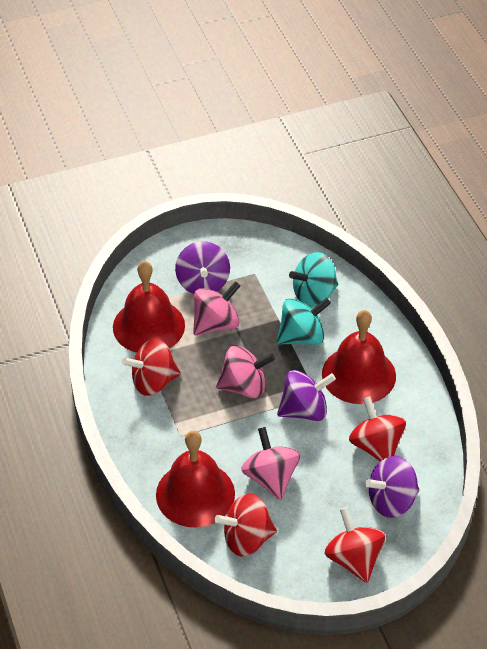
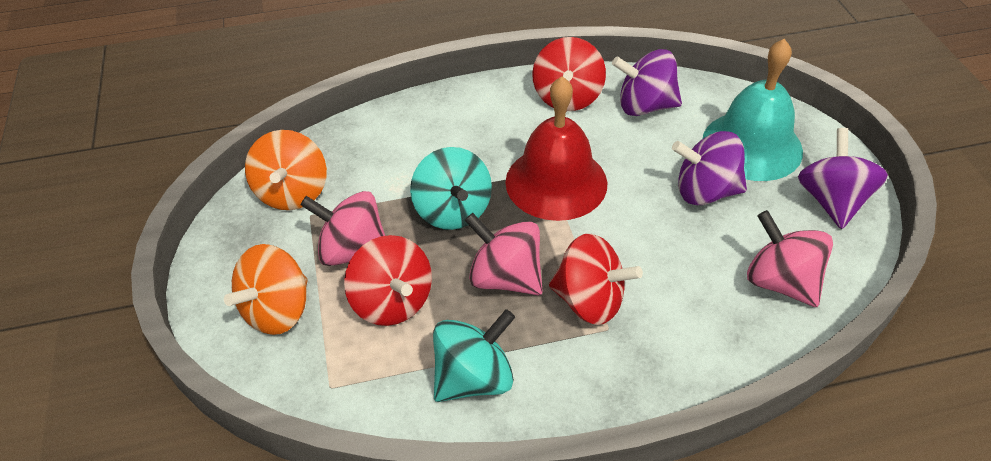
orange spinning top: 0 -> 2
red bell: 3 -> 1
red spinning top: 4 -> 3
turquoise bell: 0 -> 1

